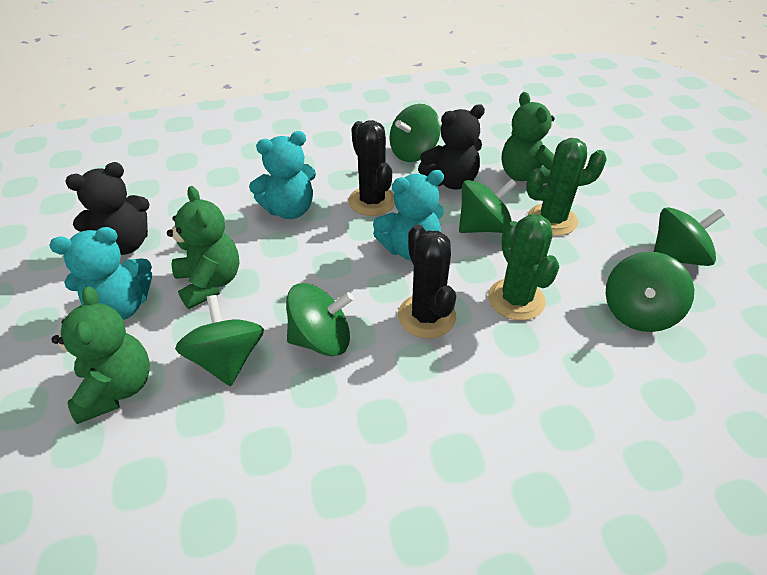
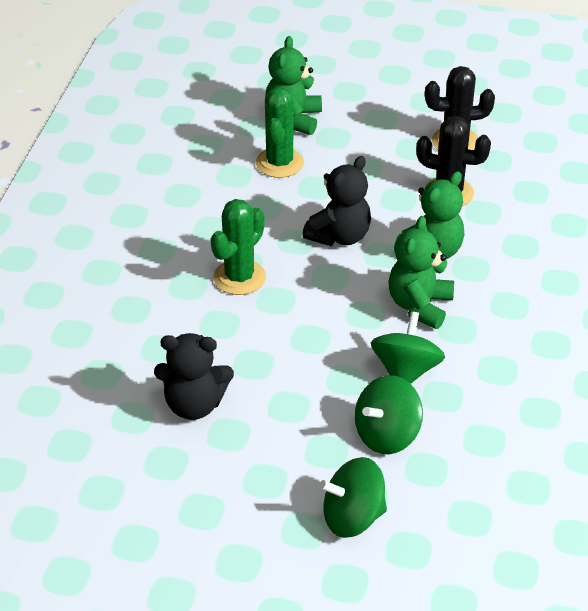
green spinning top: 6 -> 3
turquoise teddy bear: 3 -> 0

